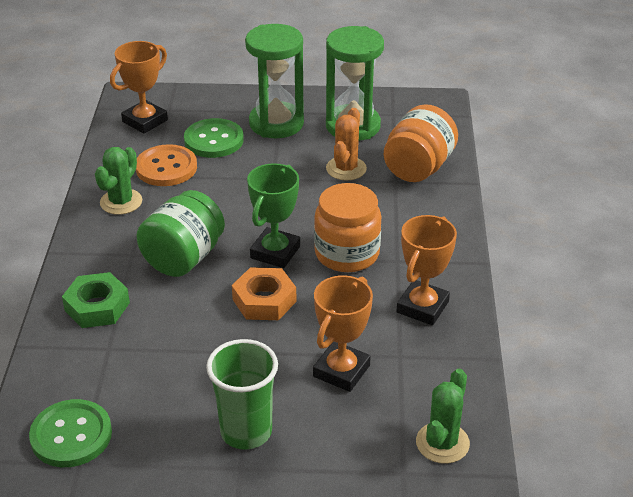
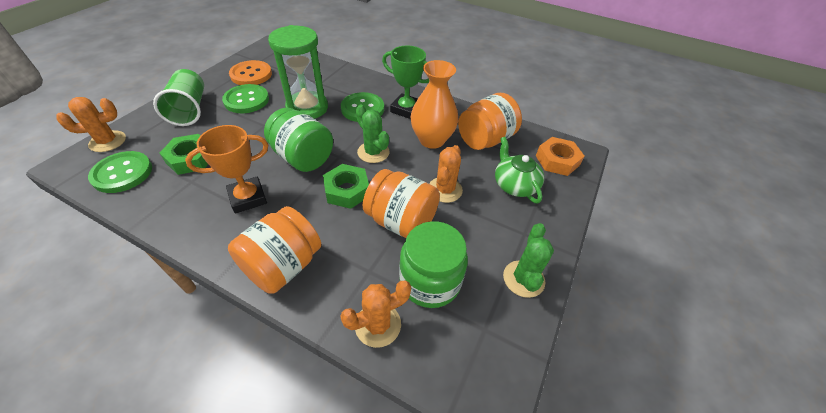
green button: 2 -> 3
green hourglass: 2 -> 1
green jar: 1 -> 2
green nut: 1 -> 2
green teapot: 0 -> 1
orange cactus: 1 -> 3
orange jar: 2 -> 3
orange trophy: 3 -> 1
orange vase: 0 -> 1

